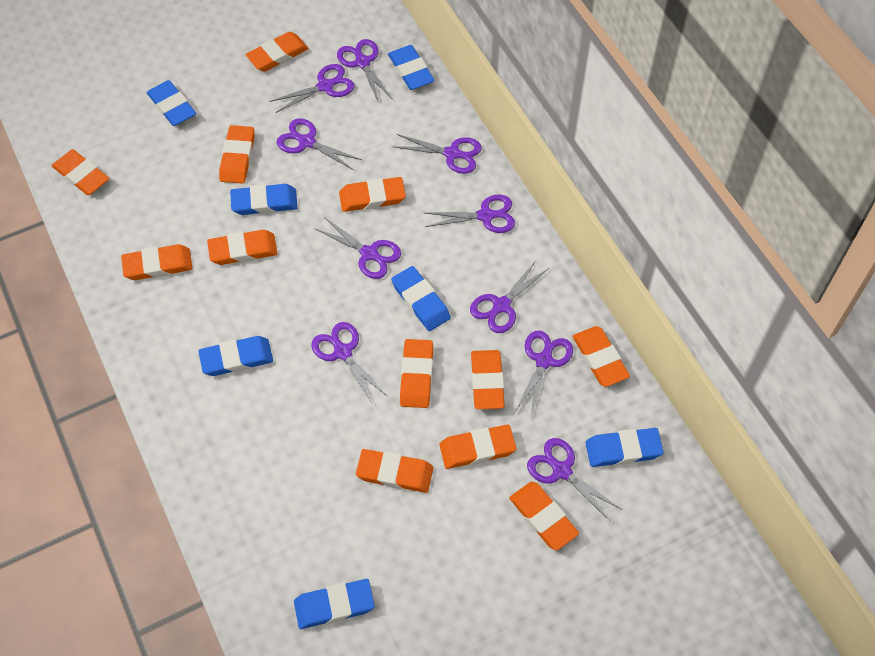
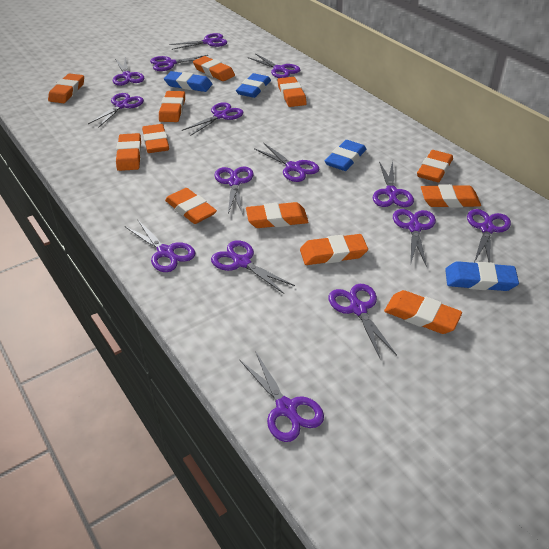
blue eraser: 7 -> 4
purple scissors: 10 -> 15

